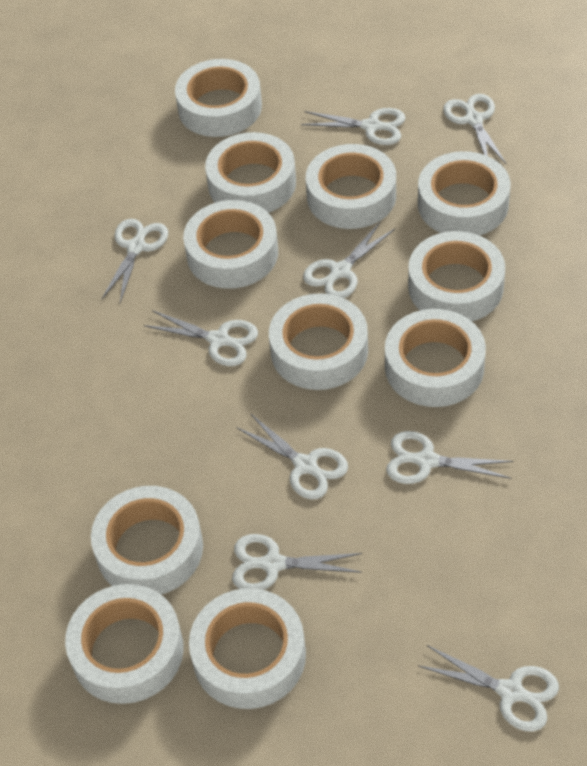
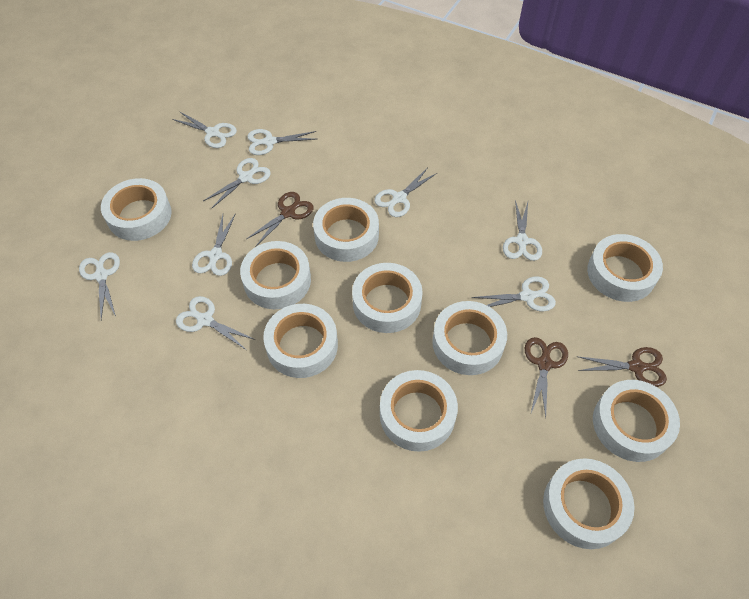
brown scissors: 0 -> 3
white tape: 11 -> 10

